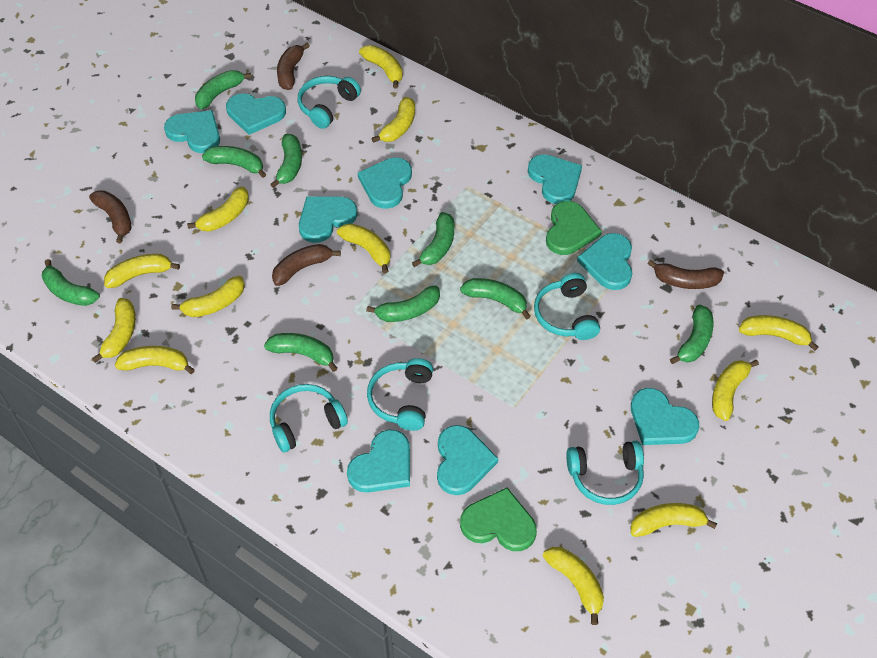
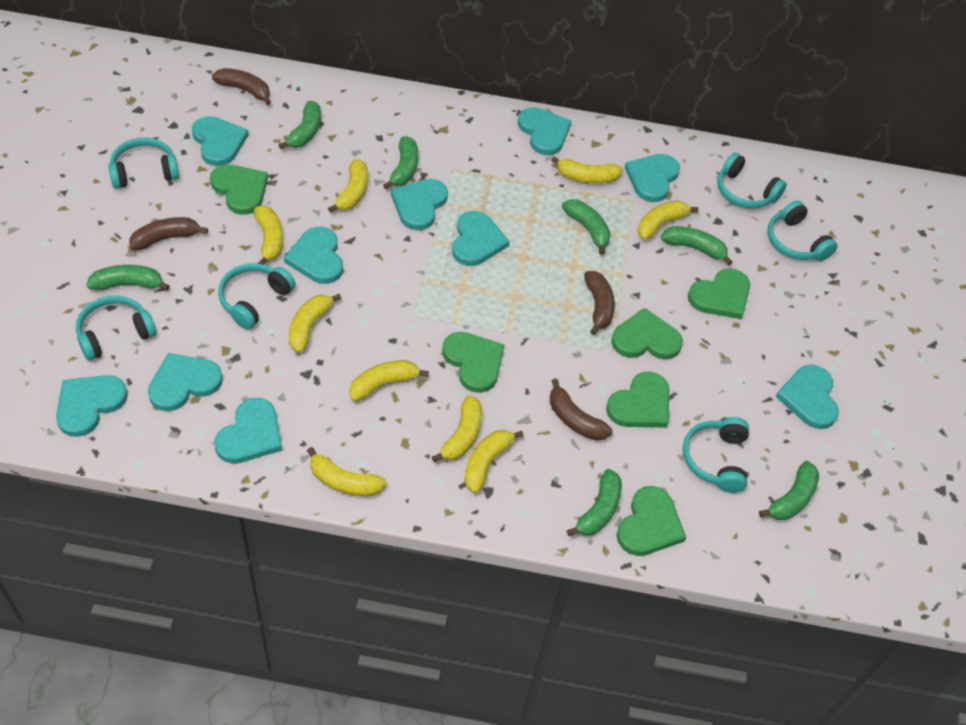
green banana: 9 -> 7
green heart: 2 -> 6
turquoise headphones: 5 -> 6
turquoise heart: 9 -> 10
yellow banana: 12 -> 9

